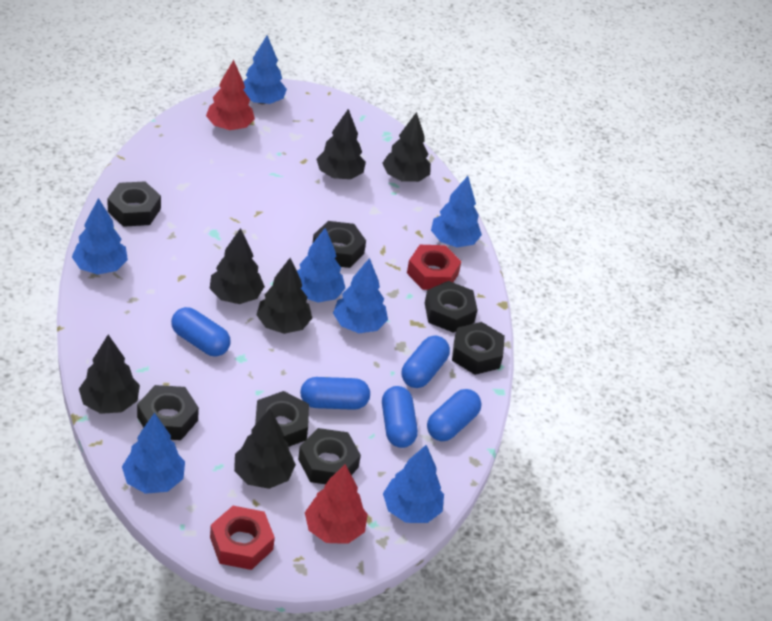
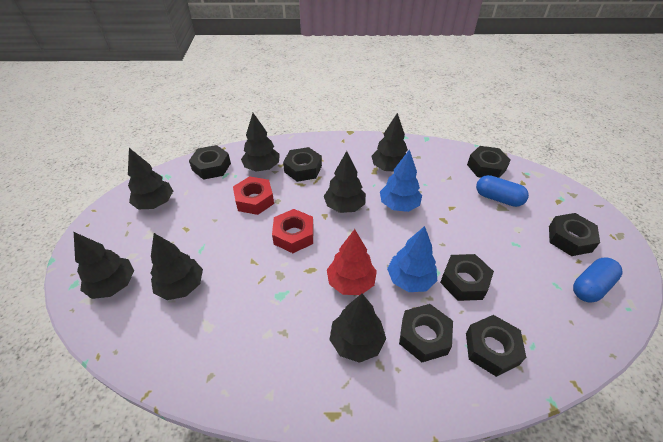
black tree: 6 -> 7
blue capsule: 5 -> 2
blue tree: 7 -> 2
red tree: 2 -> 1

